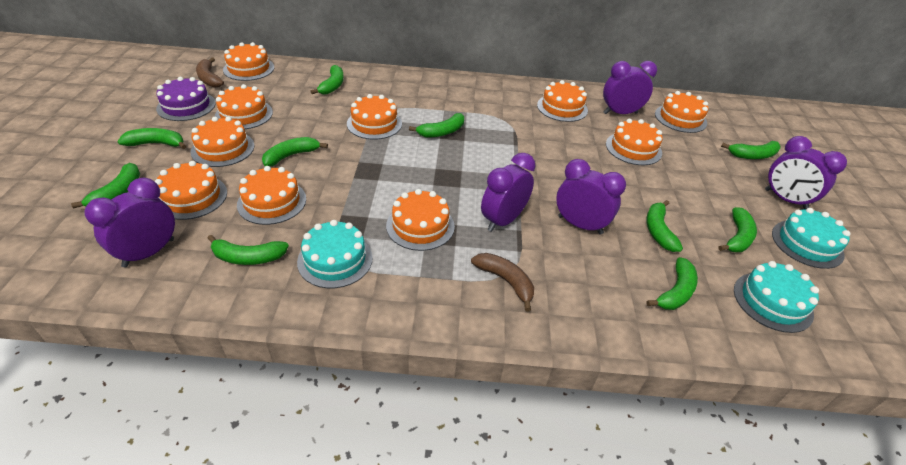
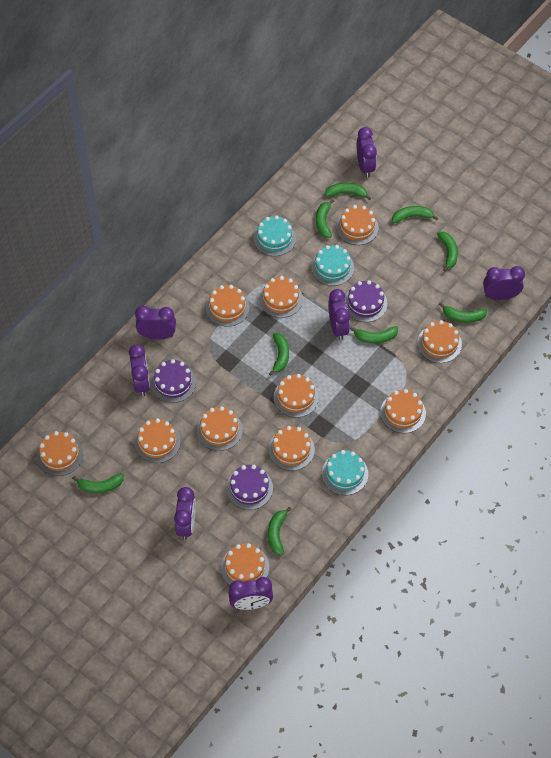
brown banana: 2 -> 0
green banana: 10 -> 9
orange cake: 10 -> 11
purple cake: 1 -> 3
purple clock: 5 -> 7

